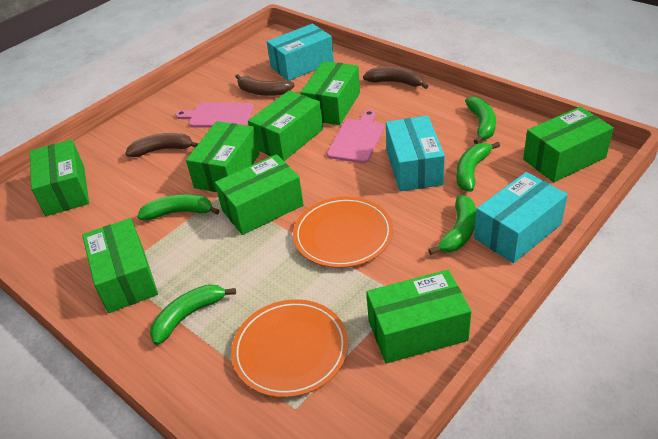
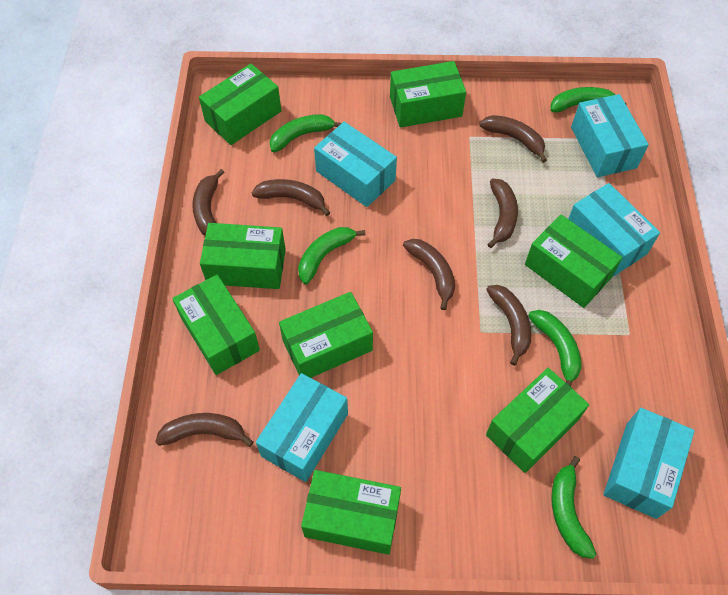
brown banana: 3 -> 7
orange plate: 2 -> 0
pink cutting board: 2 -> 0
turquoise box: 3 -> 5

